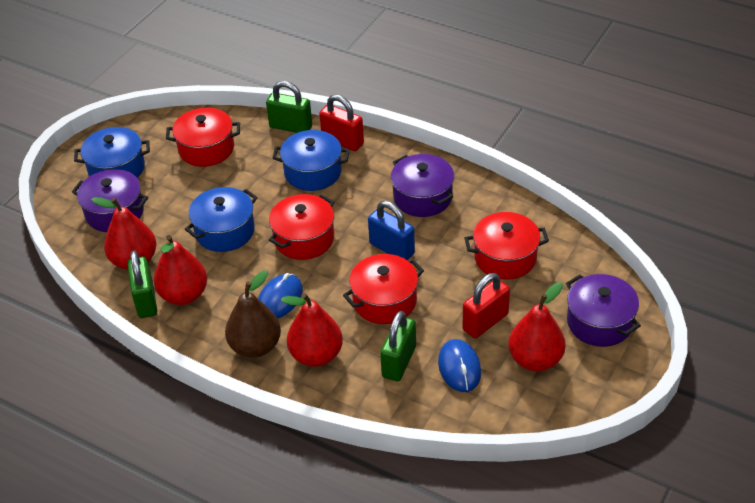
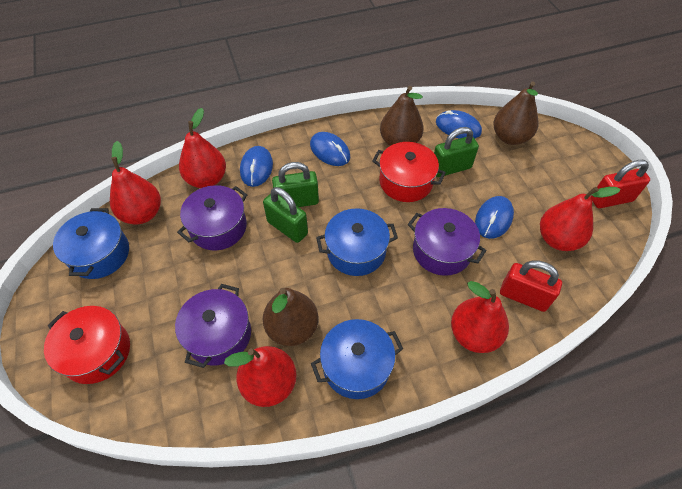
blue mouse: 2 -> 4
blue padlock: 1 -> 0
brown pear: 1 -> 3
red pear: 4 -> 5
red pot: 4 -> 2

